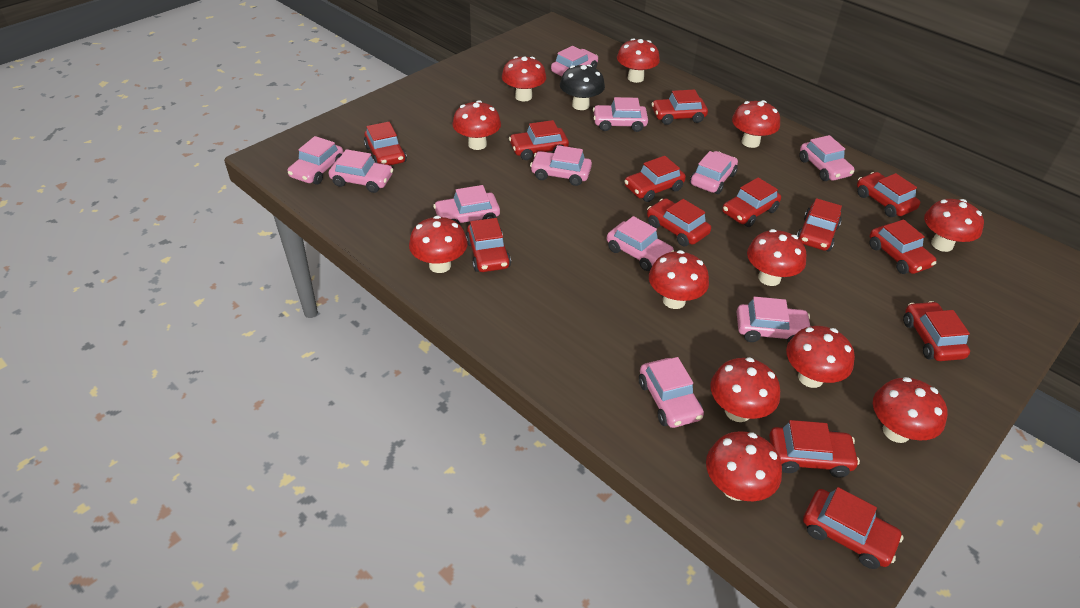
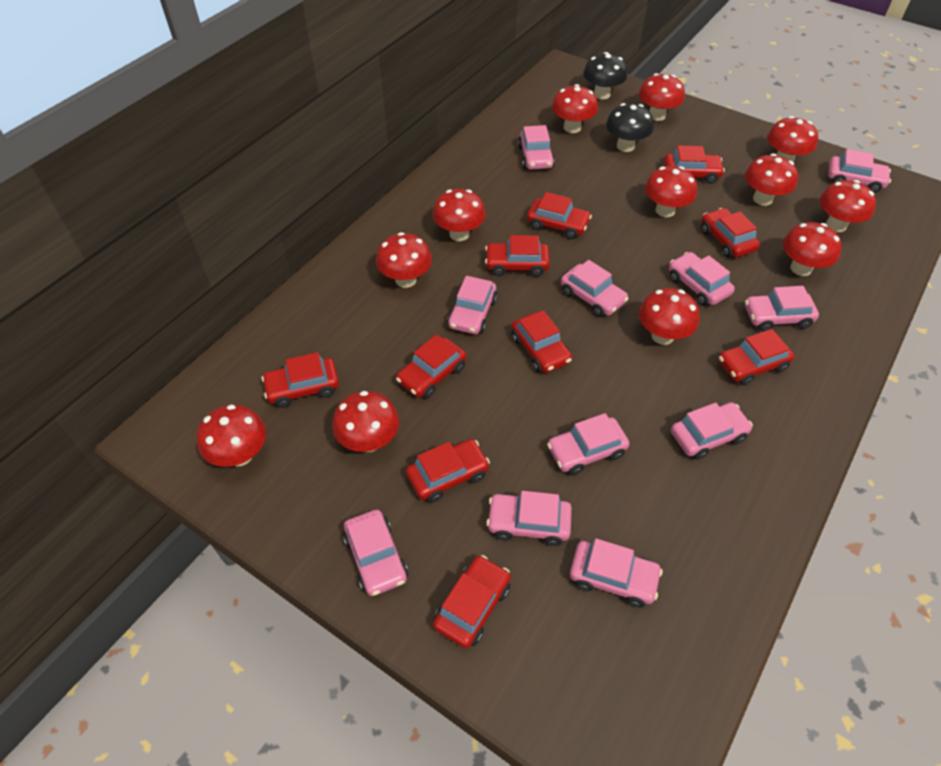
black mushroom: 1 -> 2
red car: 13 -> 10

